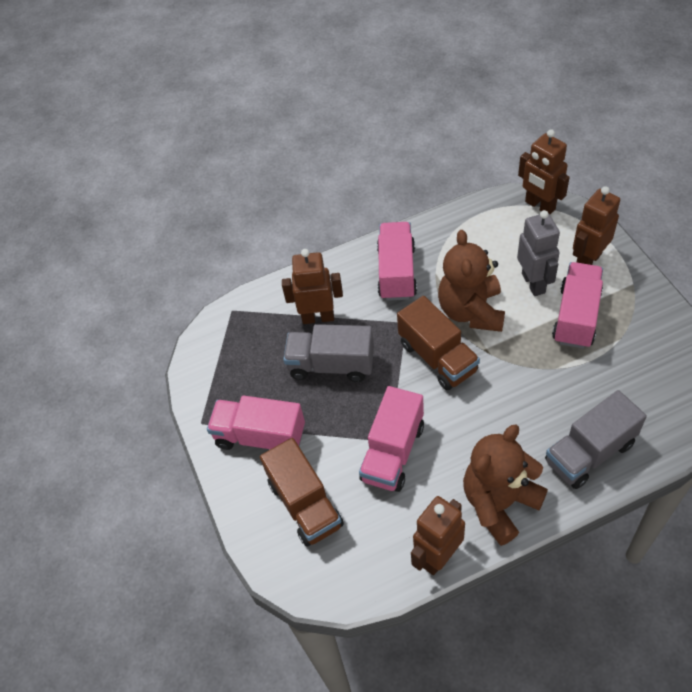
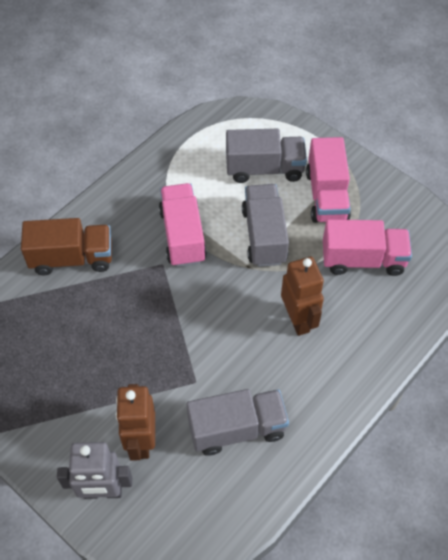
brown robot: 4 -> 2
brown teddy bear: 2 -> 0
brown truck: 2 -> 1
grey truck: 2 -> 3
pink truck: 4 -> 3

